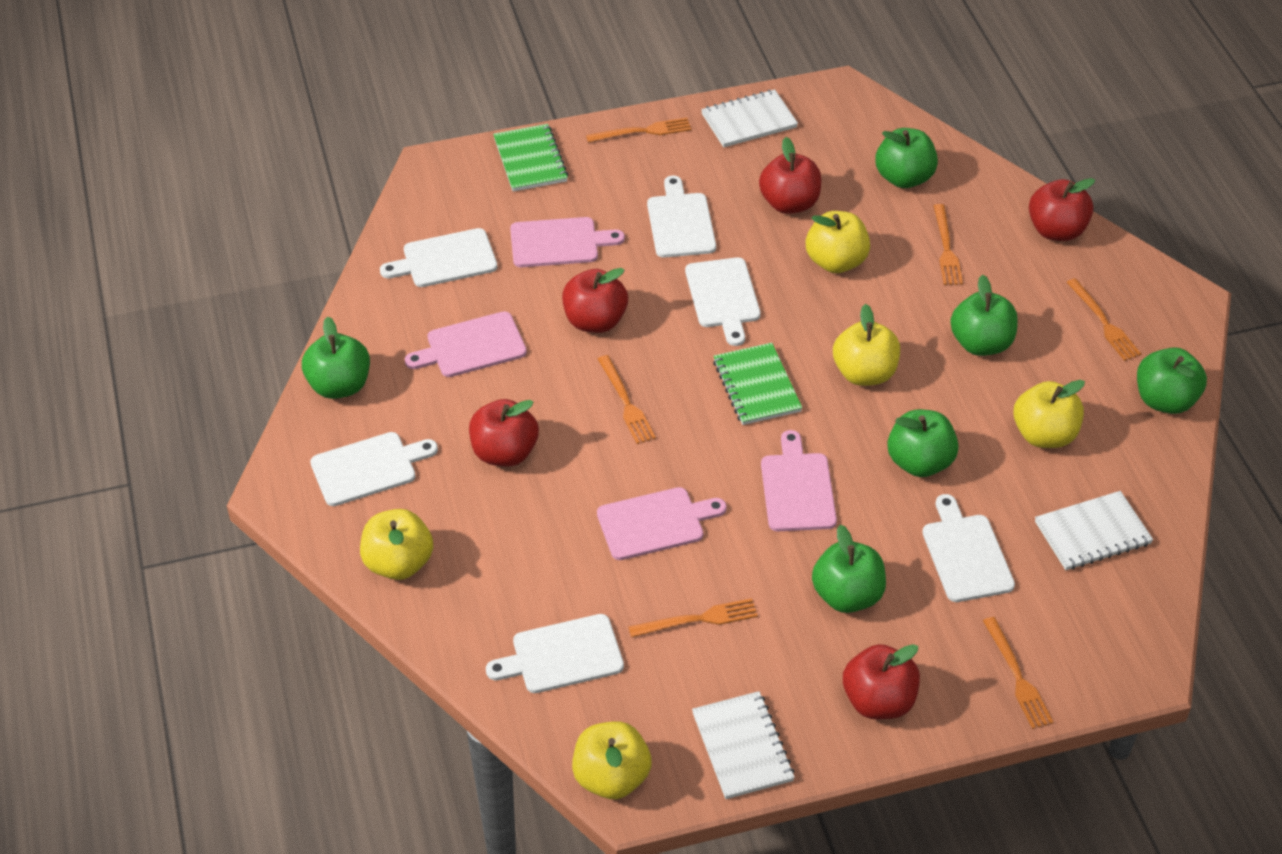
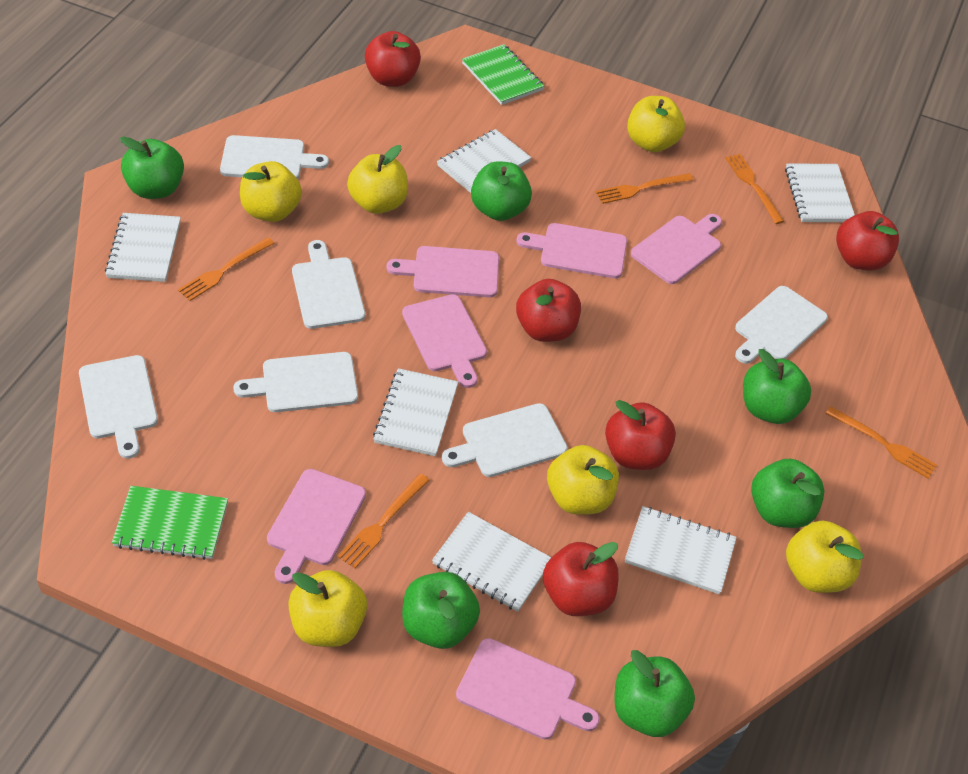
orange fork: 6 -> 5
pink cutting board: 4 -> 6
white notebook: 3 -> 6
yellow apple: 5 -> 6

